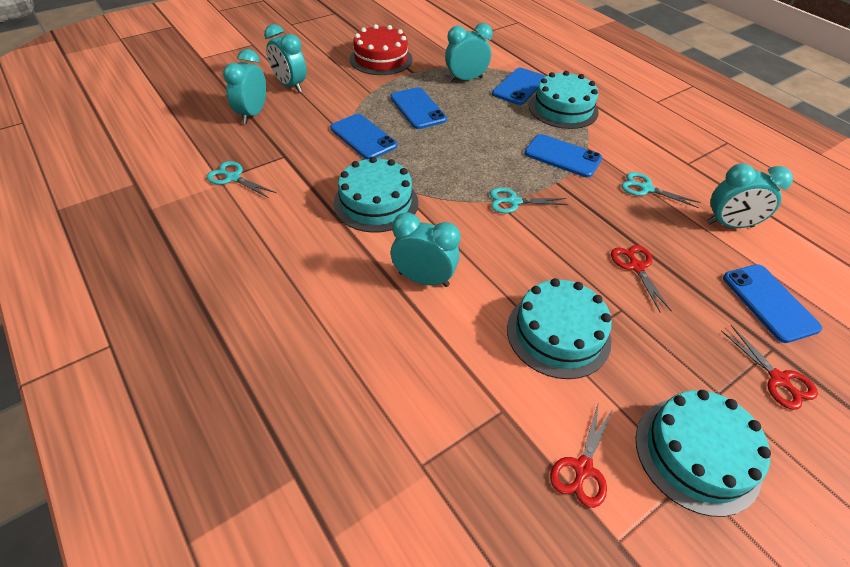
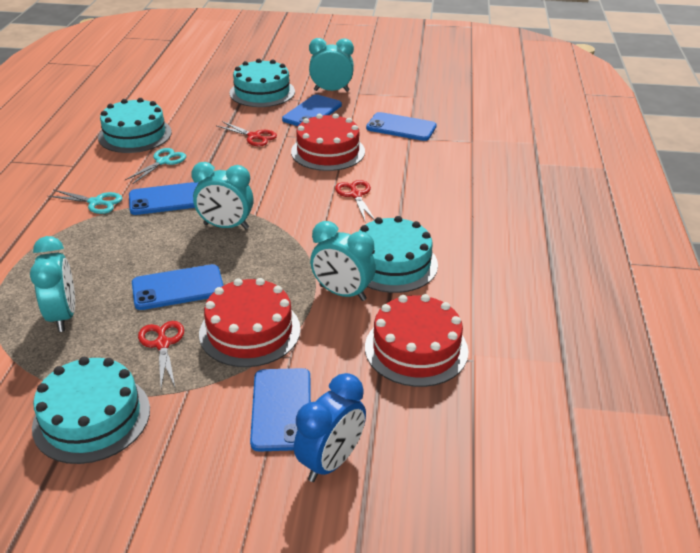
blue clock: 0 -> 1
red cake: 1 -> 3
turquoise clock: 5 -> 4
turquoise scissors: 3 -> 2

